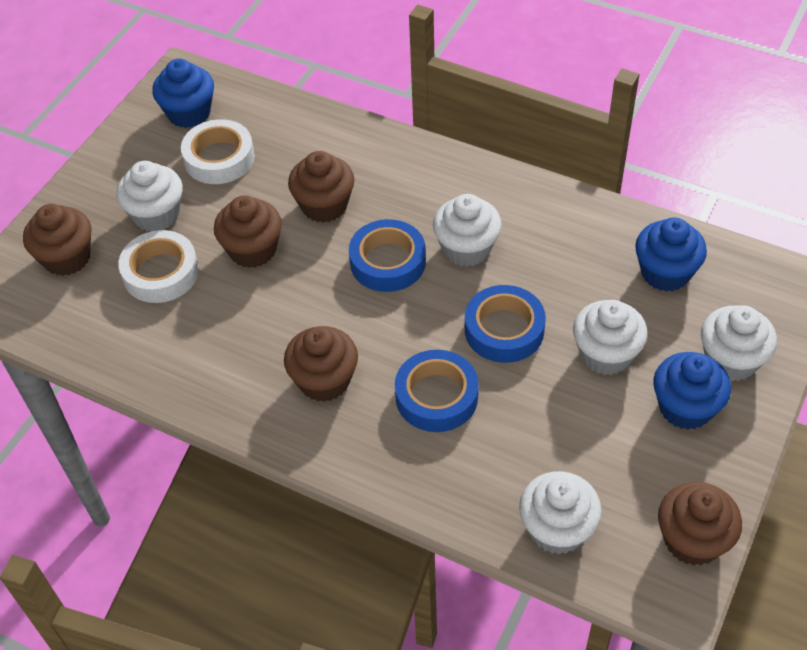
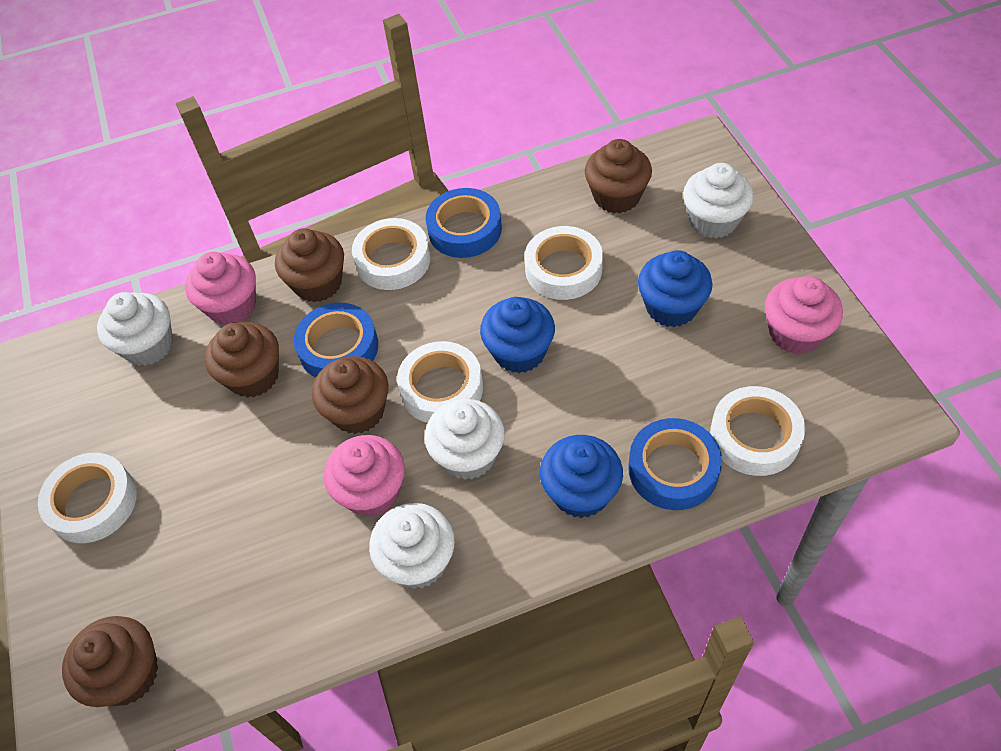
pink cupcake: 0 -> 3
white cupcake: 5 -> 4
white tape: 2 -> 5

